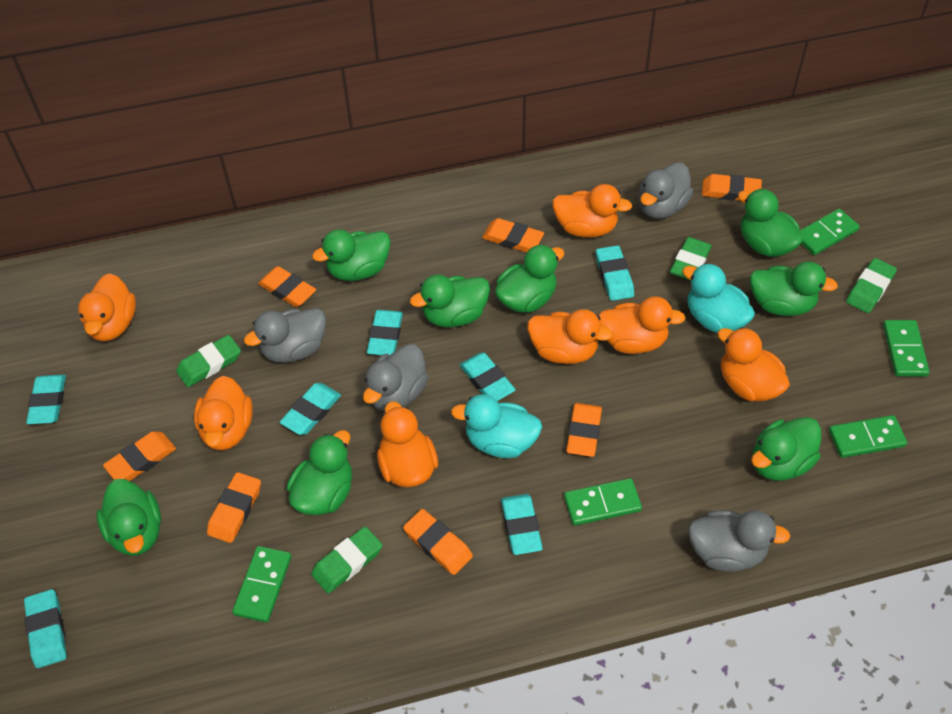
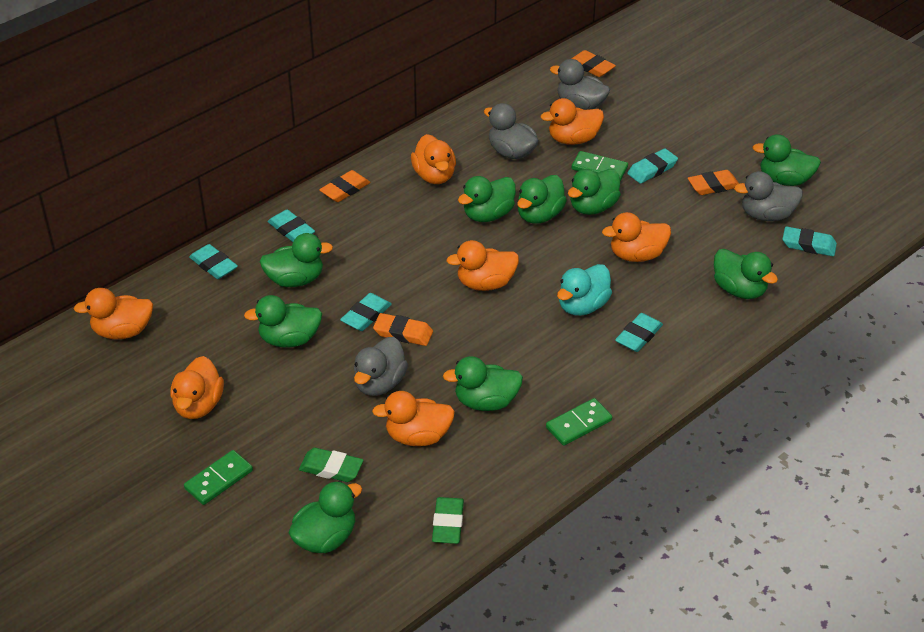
green domino: 5 -> 3
green duck: 8 -> 9
green eraser: 4 -> 2
orange eraser: 7 -> 4
turquoise duck: 2 -> 1
turquoise eraser: 7 -> 6

